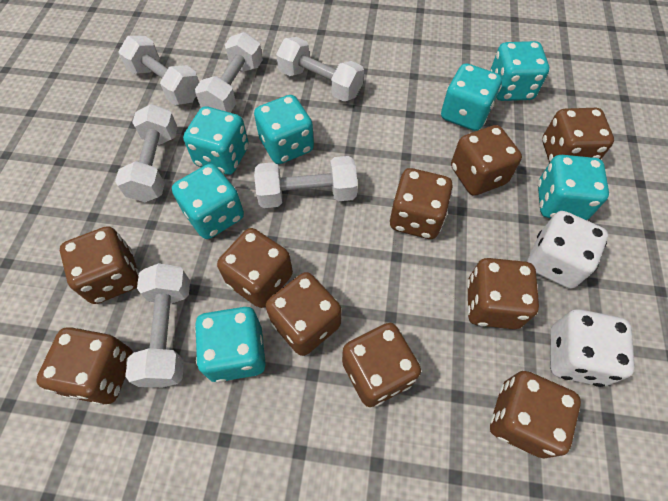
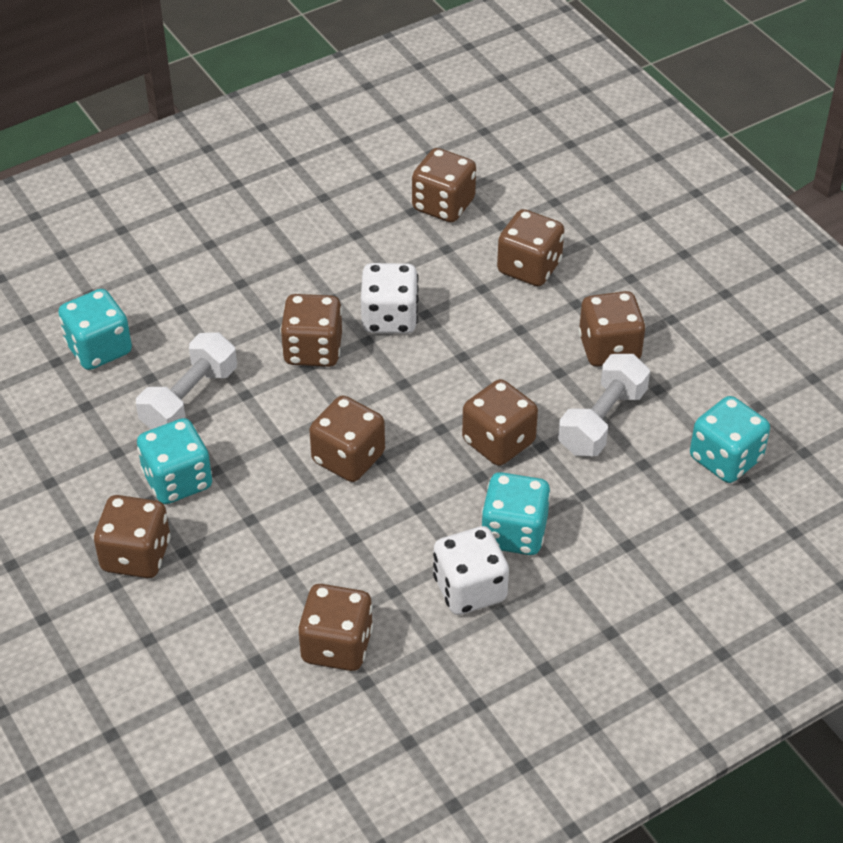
brown dice: 10 -> 8
turquoise dice: 7 -> 4
white dumbbell: 6 -> 2

